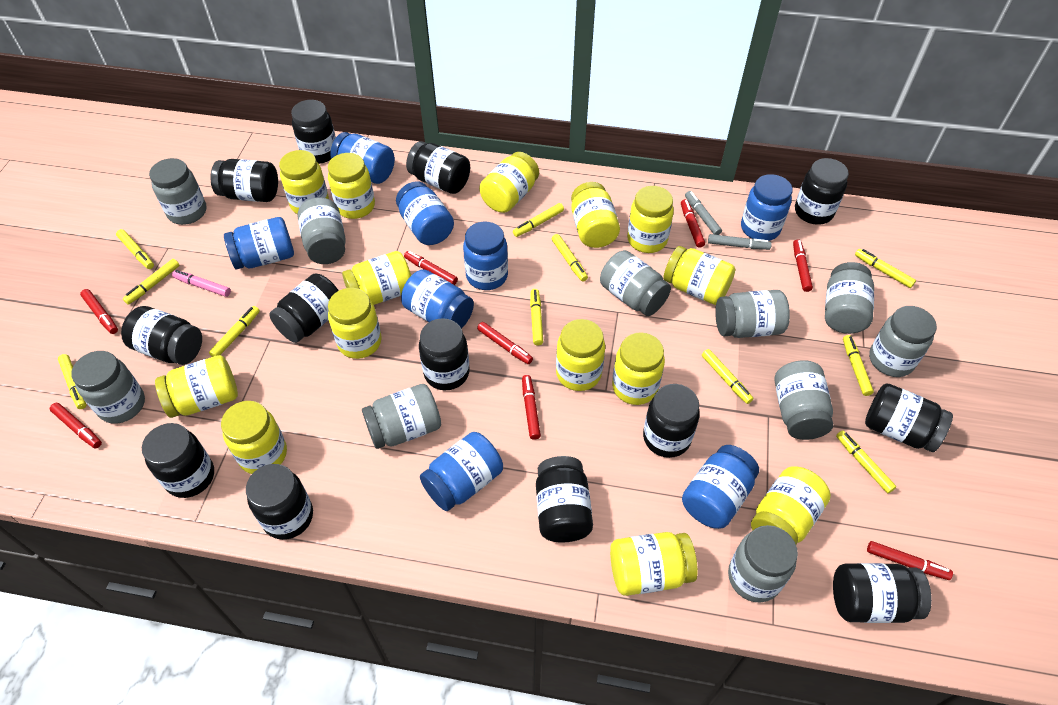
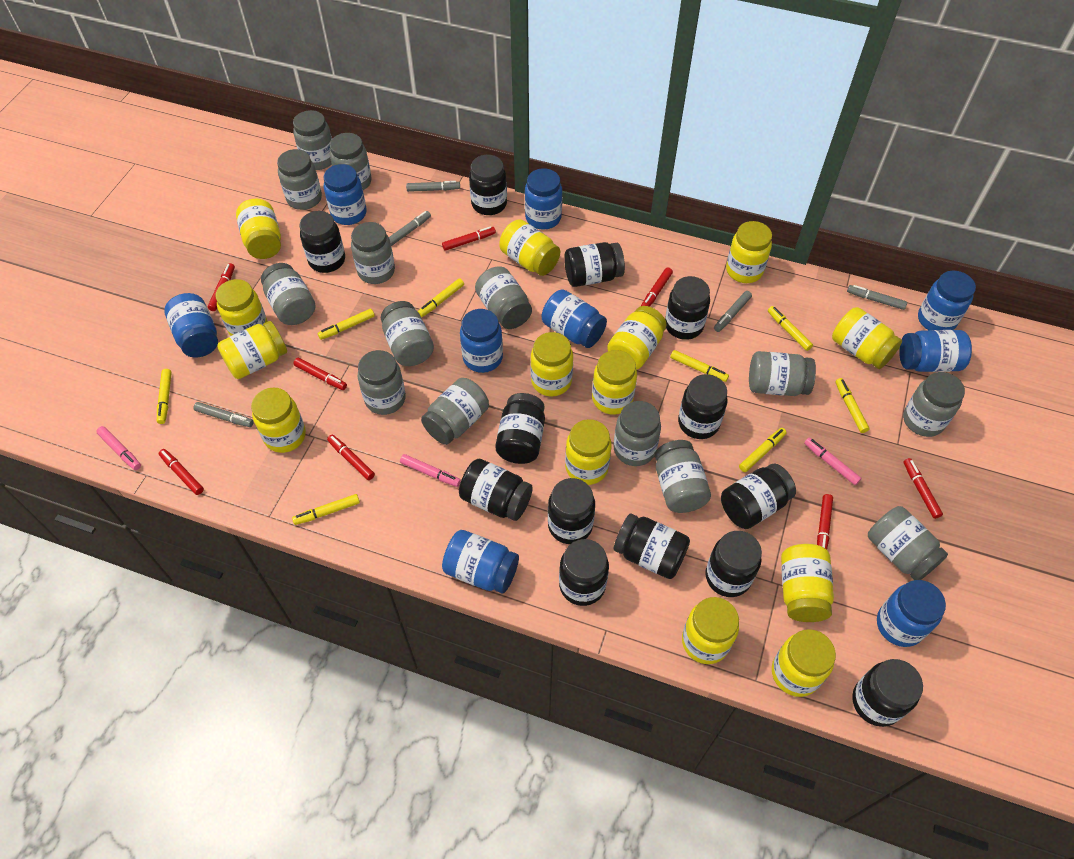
blue jar: 8 -> 9
grey jar: 10 -> 14
grey marker: 2 -> 5
pink marker: 1 -> 3
yellow marker: 11 -> 8

